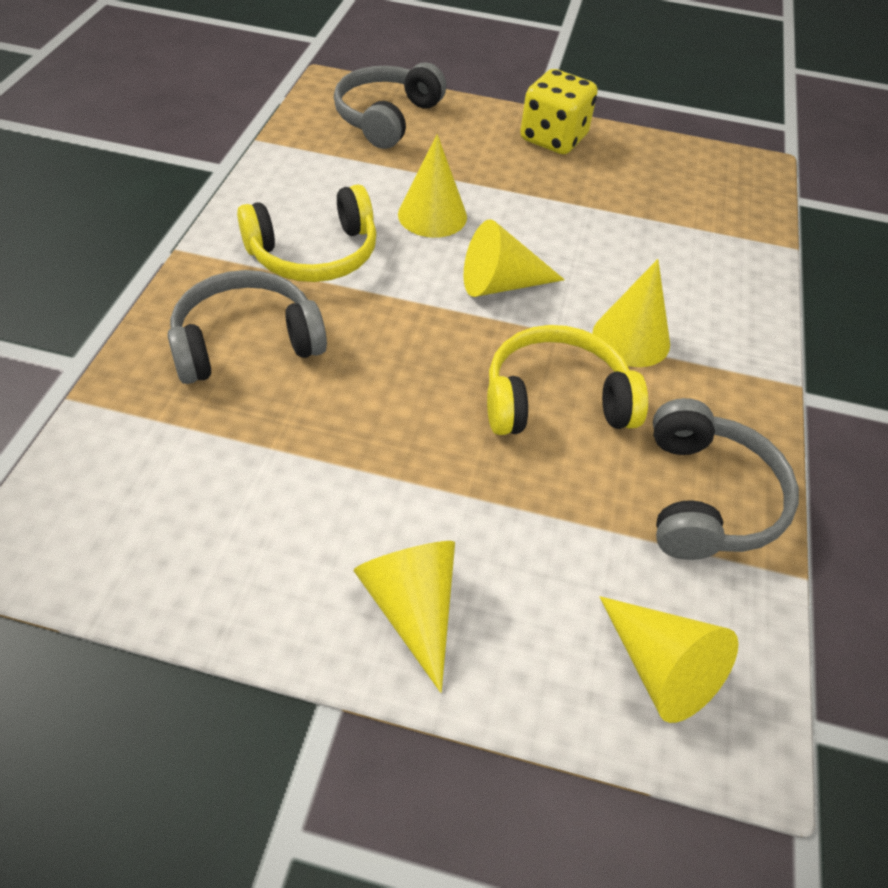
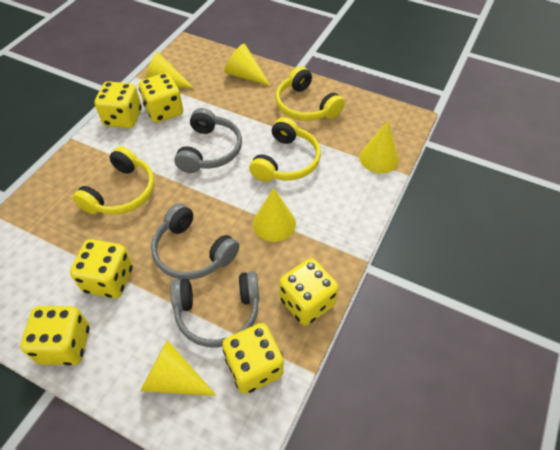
yellow dice: 1 -> 6
yellow headphones: 2 -> 3

